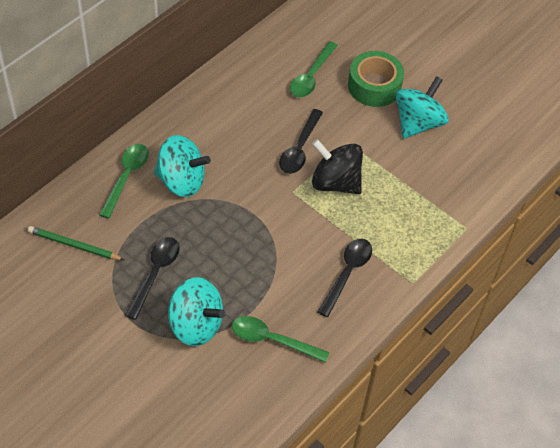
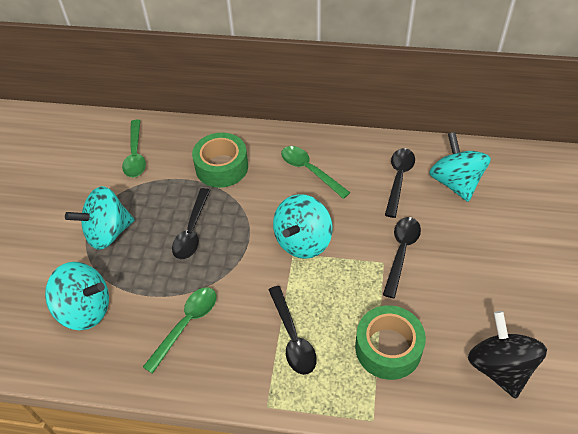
black spoon: 3 -> 4
green pencil: 1 -> 0
green tape: 1 -> 2
turquoise spinning top: 3 -> 4

